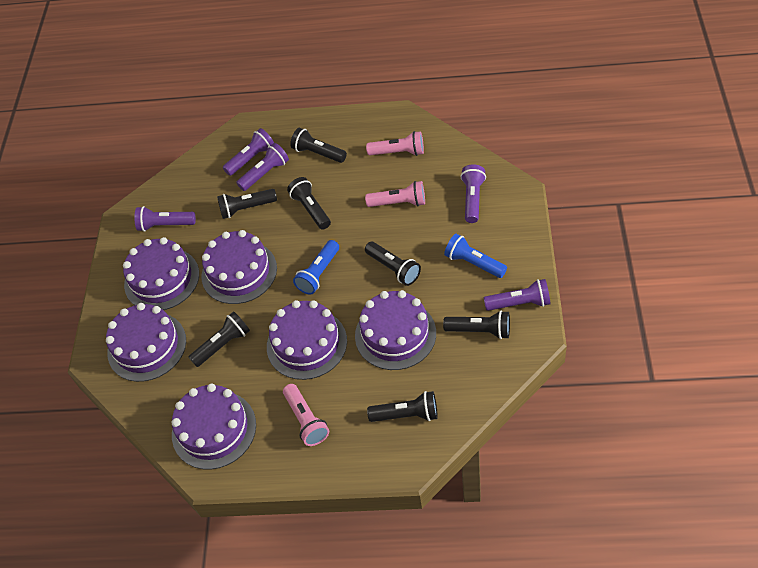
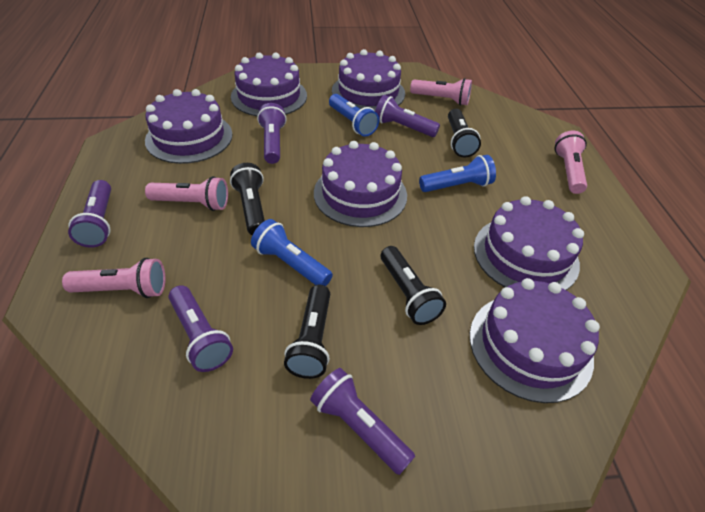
black flashlight: 7 -> 4
blue flashlight: 2 -> 3
pink flashlight: 3 -> 4

